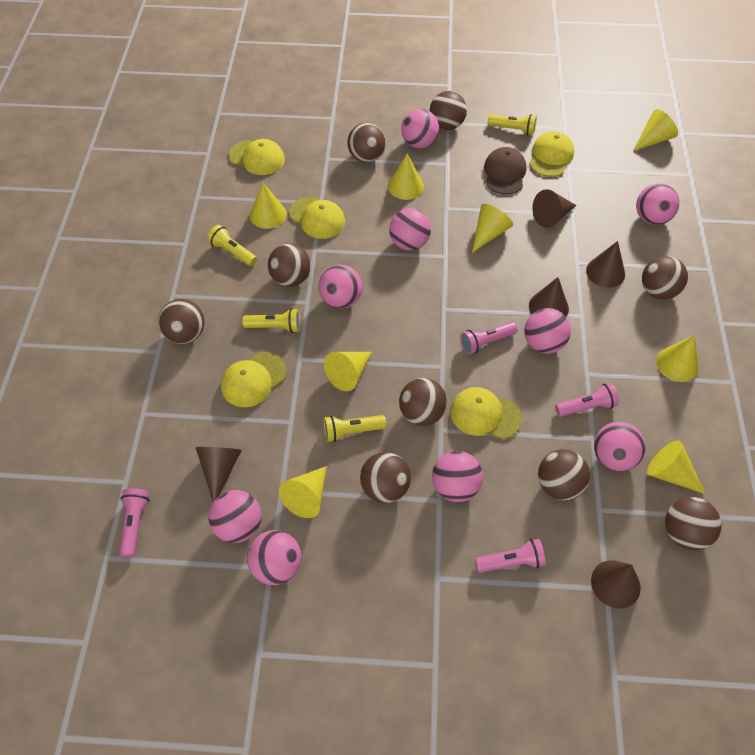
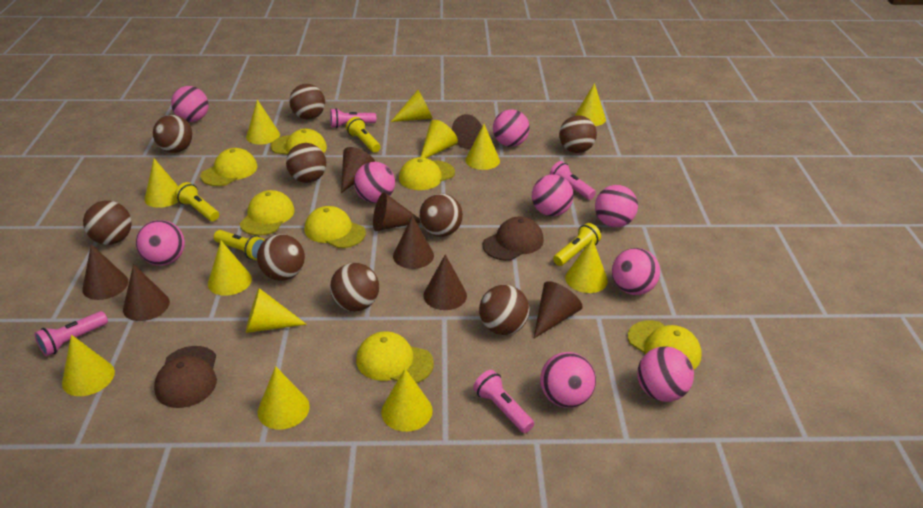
brown cap: 1 -> 2
brown cone: 5 -> 8
yellow cap: 5 -> 7
yellow cone: 8 -> 12

